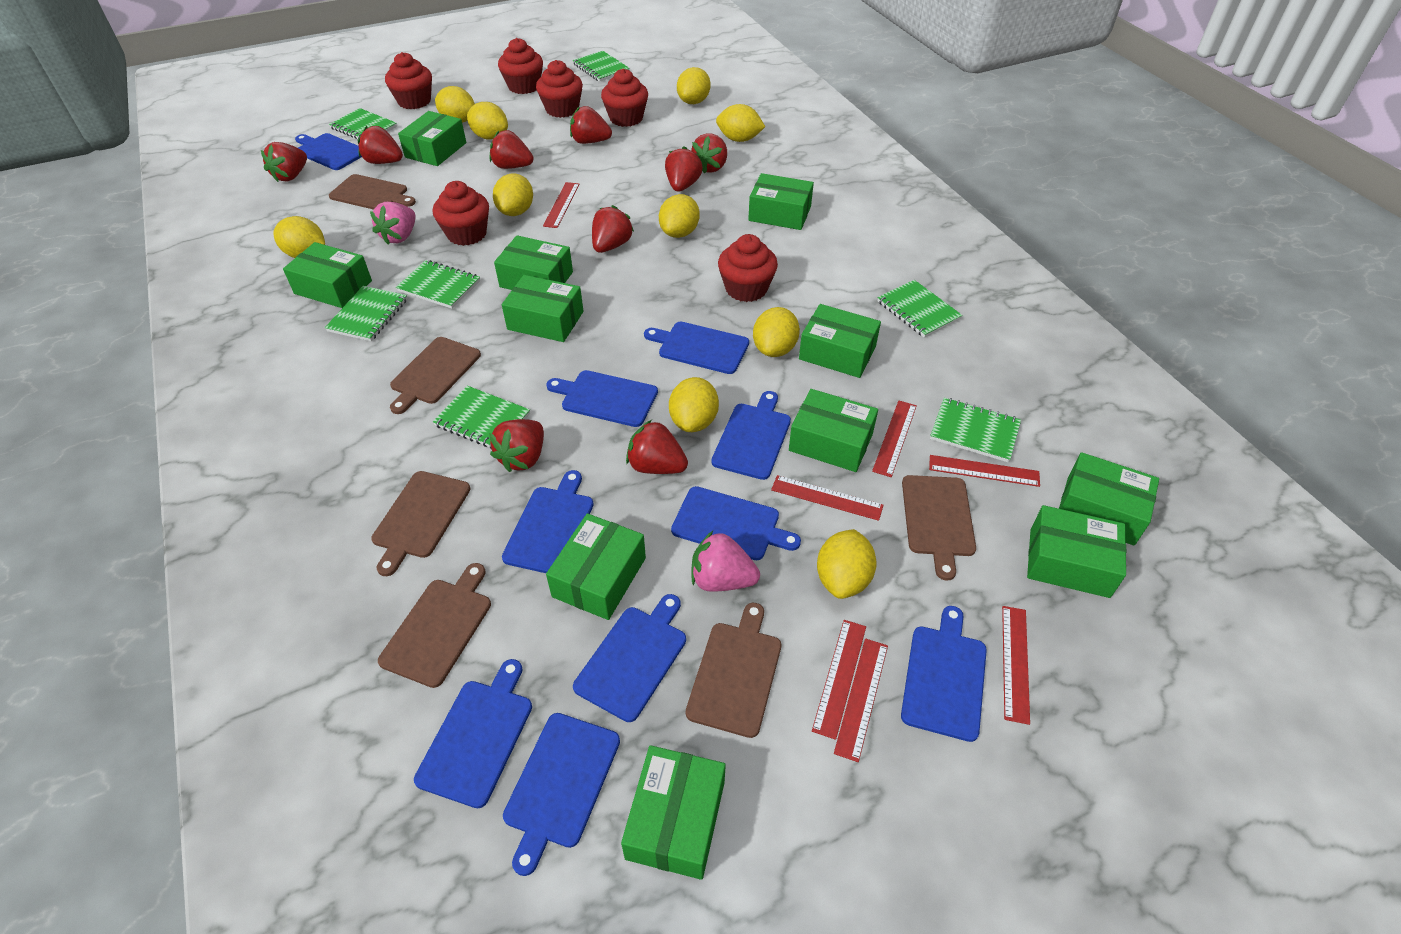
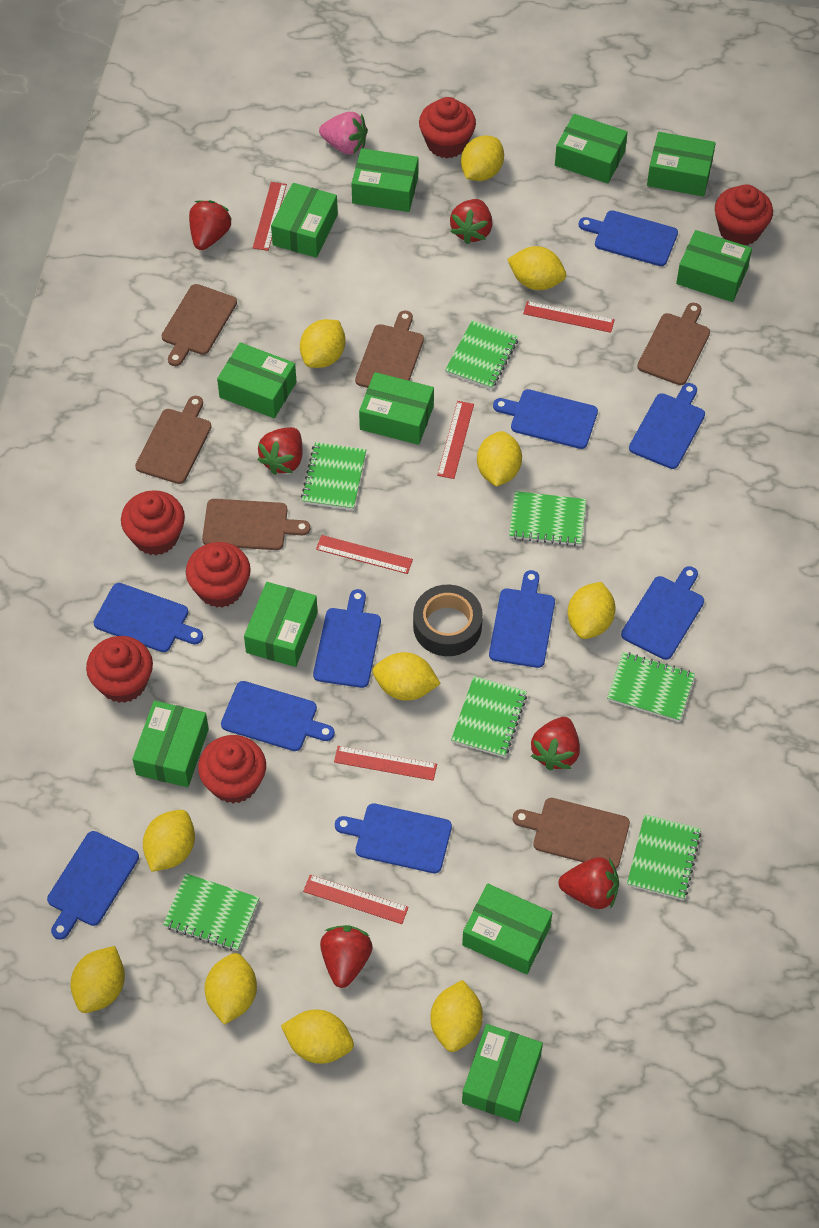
black tape: 0 -> 1
pink strawberry: 2 -> 1
red ruler: 7 -> 6
red strawberry: 9 -> 6
yellow lemon: 10 -> 11

